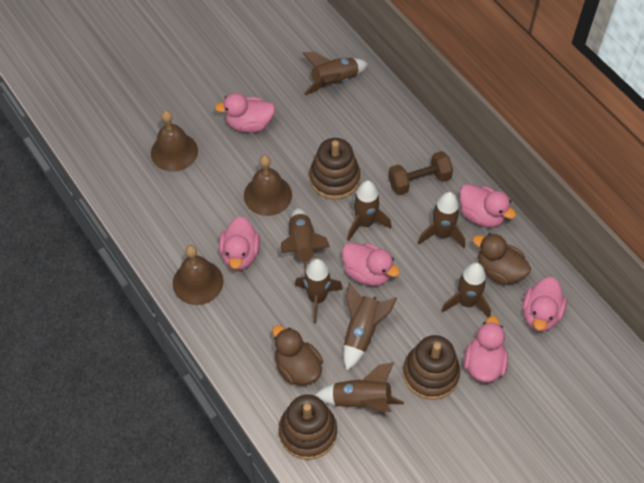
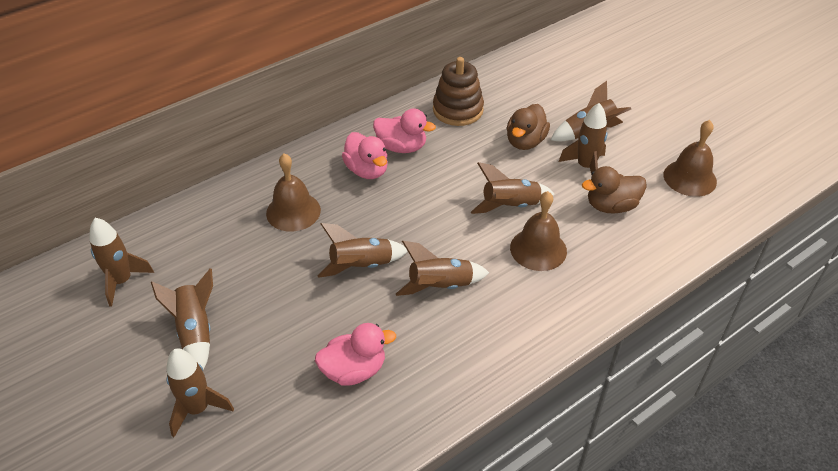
brown dumbbell: 1 -> 0
brown stacking toy: 3 -> 1
pink duck: 6 -> 3

